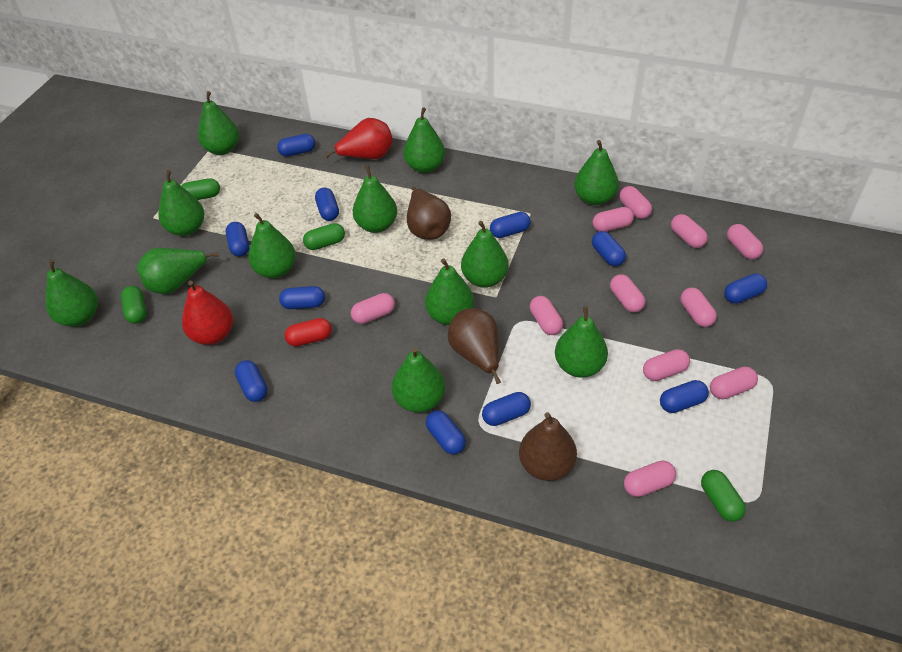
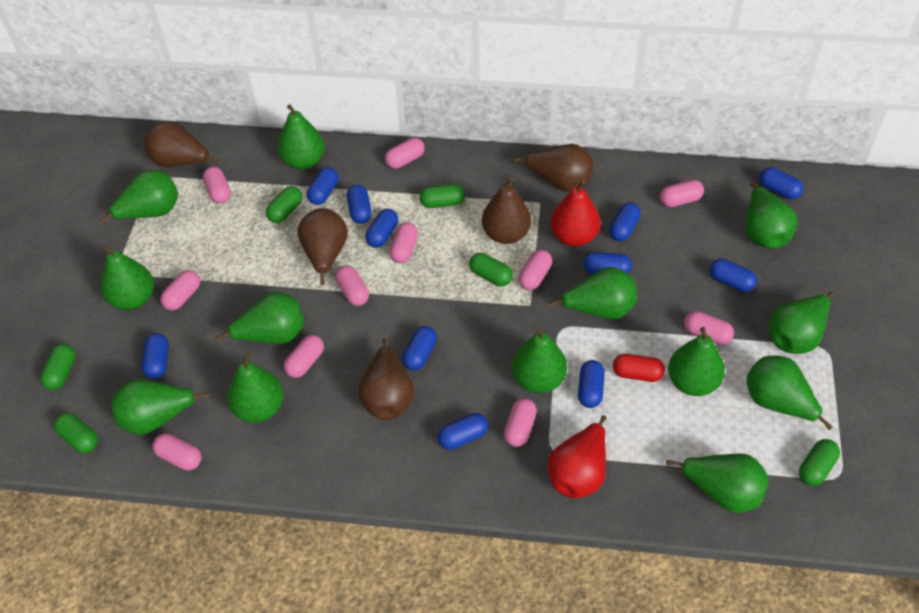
brown pear: 3 -> 5
green capsule: 4 -> 6
green pear: 12 -> 13

